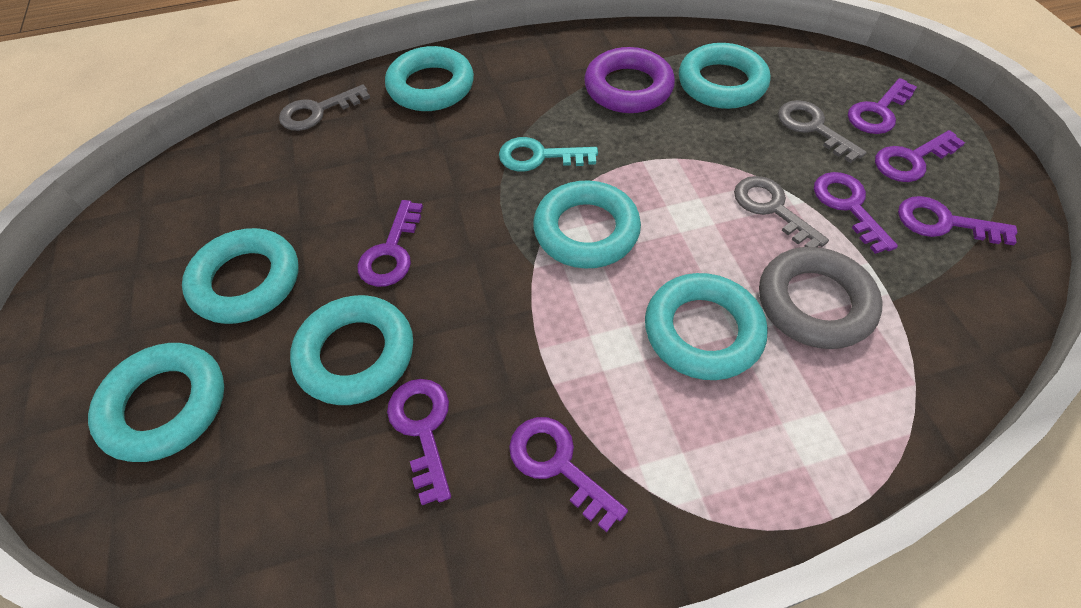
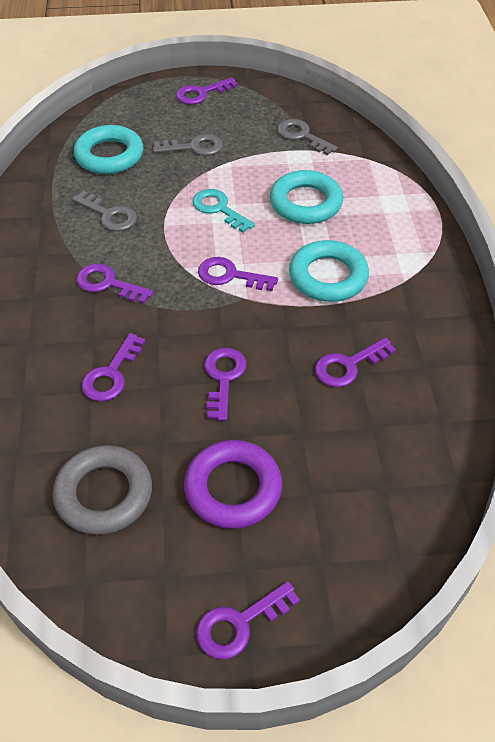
turquoise ring: 7 -> 3

